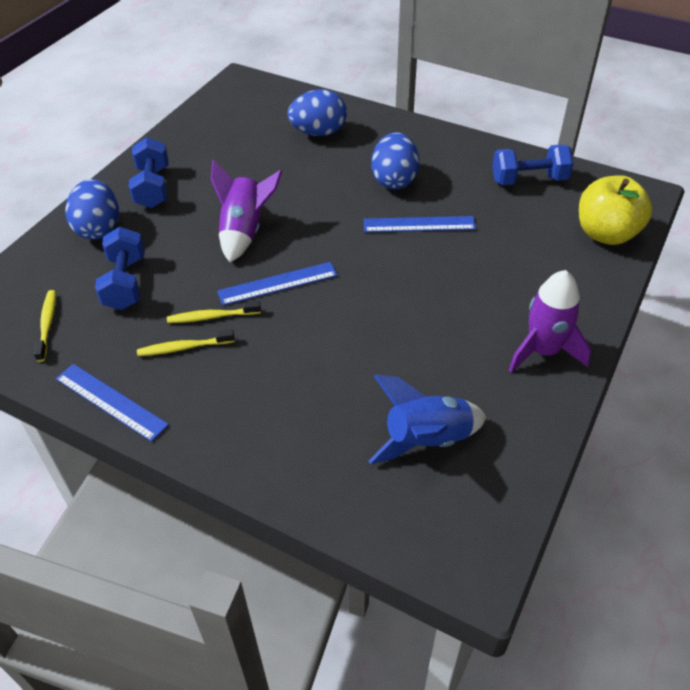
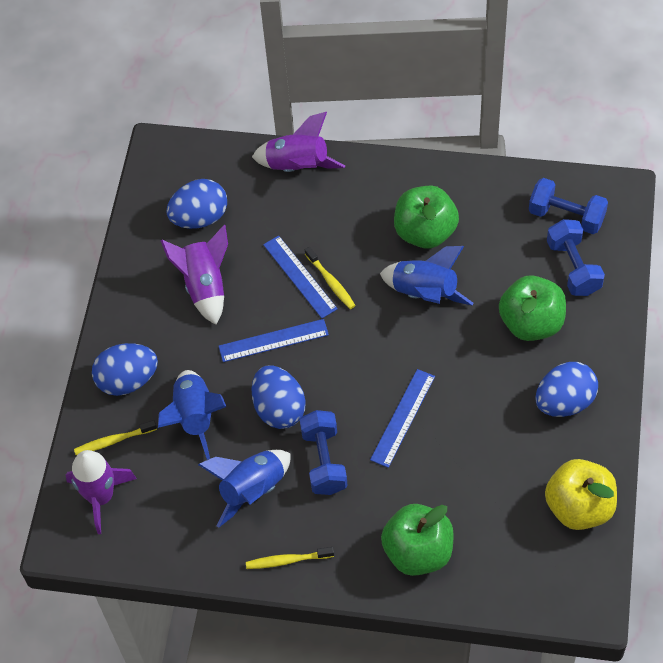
blue egg: 3 -> 4
blue rocket: 1 -> 3
green apple: 0 -> 3
purple rocket: 2 -> 3

